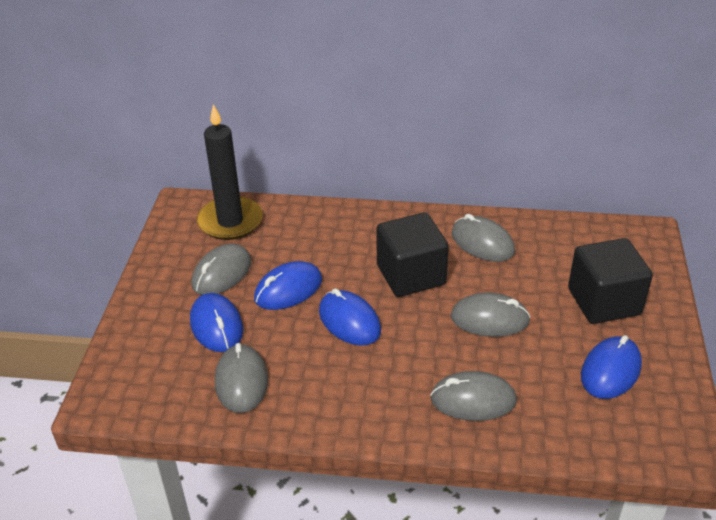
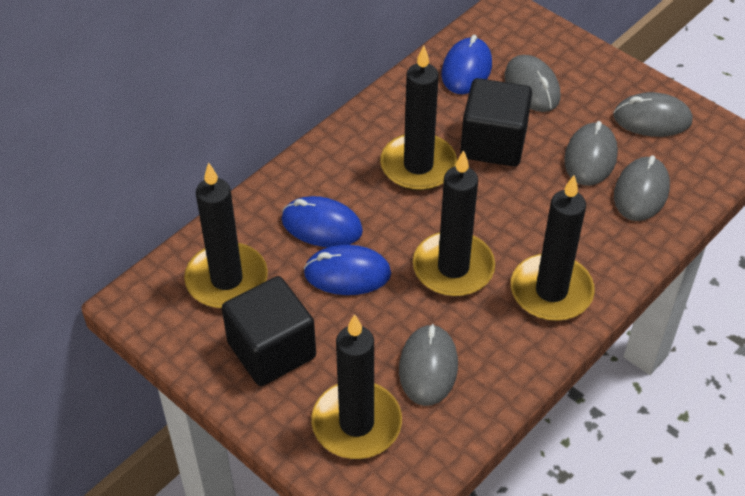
black candle: 1 -> 5
blue mouse: 4 -> 3

